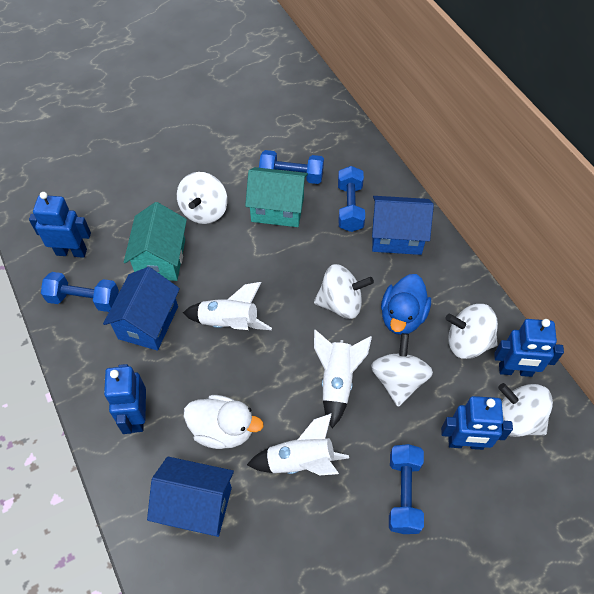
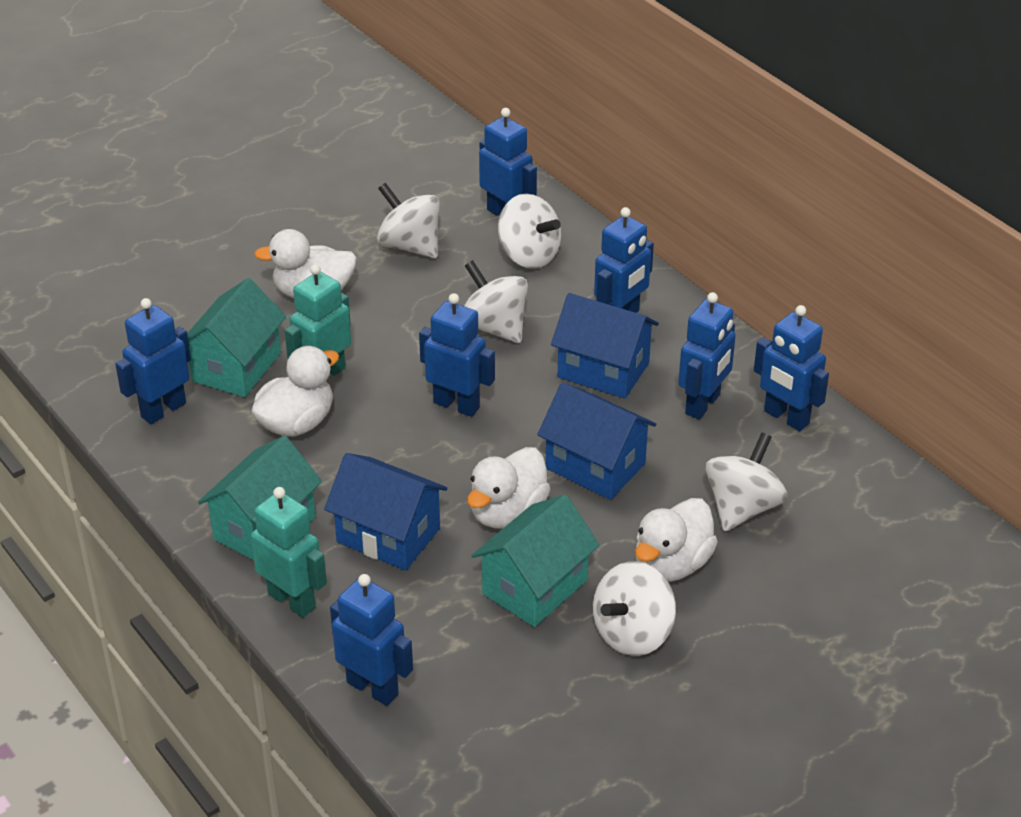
blue duck: 1 -> 0
blue dumbbell: 4 -> 0
blue robot: 4 -> 7
turquoise house: 2 -> 3
turquoise robot: 0 -> 2
white duck: 1 -> 4
white rocket: 3 -> 0

